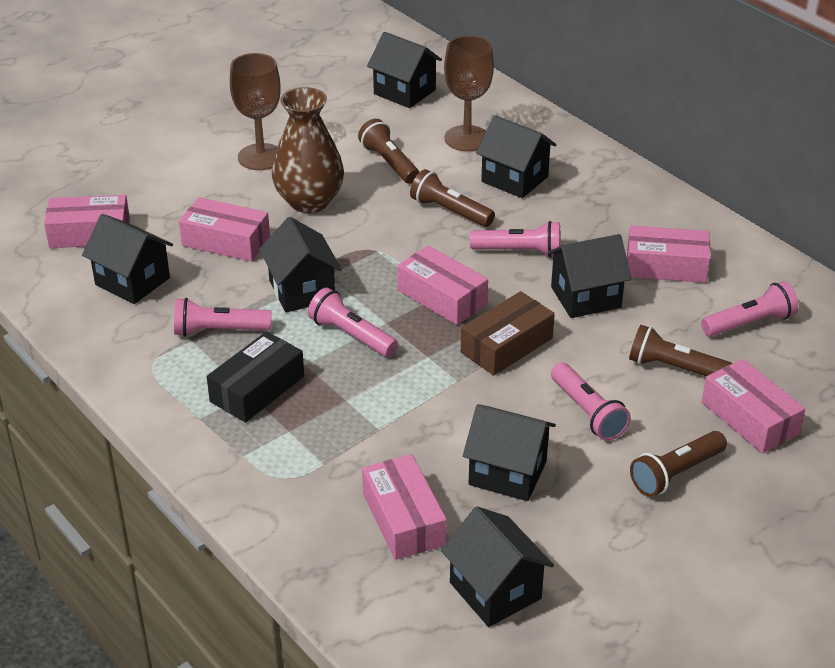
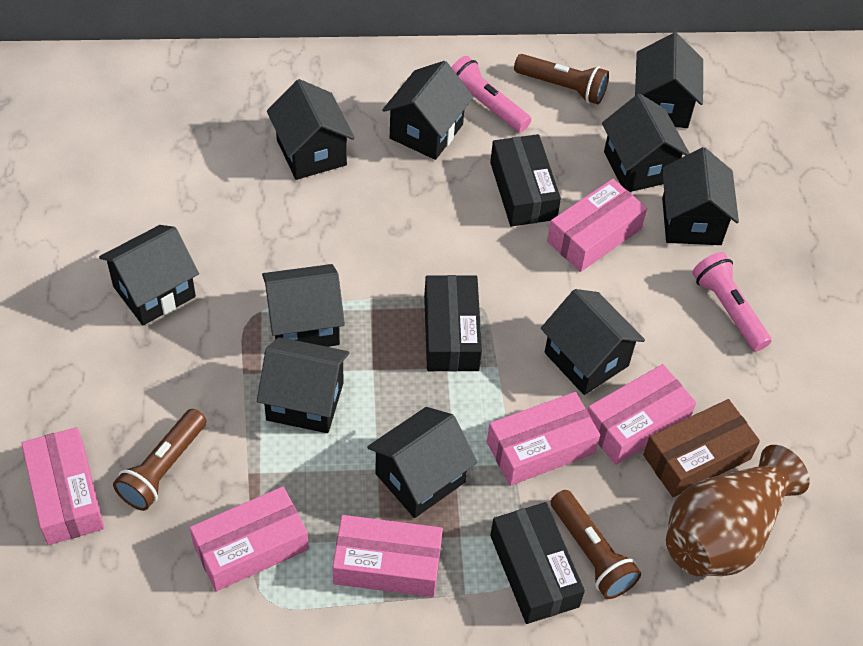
black box: 1 -> 3
black house: 7 -> 10
brown flashlight: 4 -> 3
brown goblet: 2 -> 0
pink flashlight: 5 -> 2

